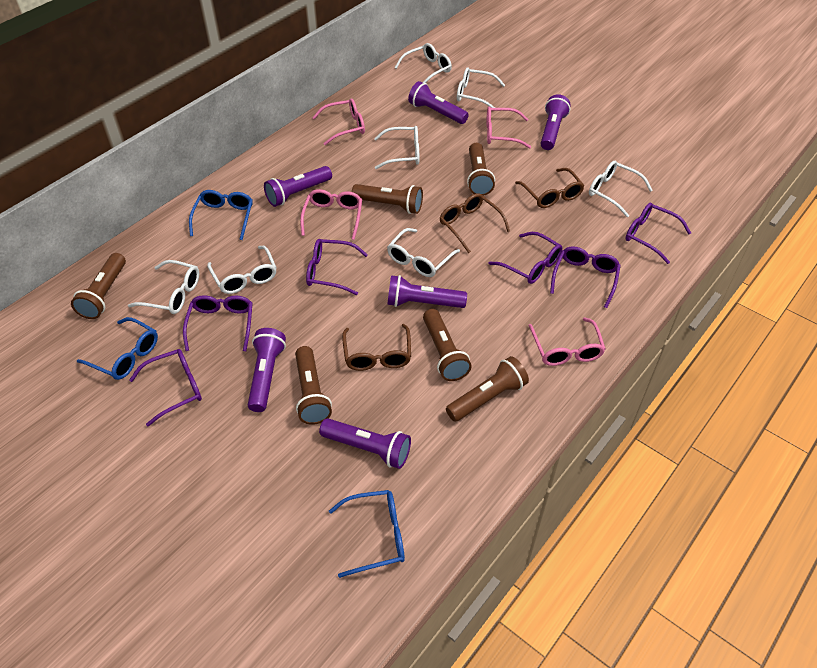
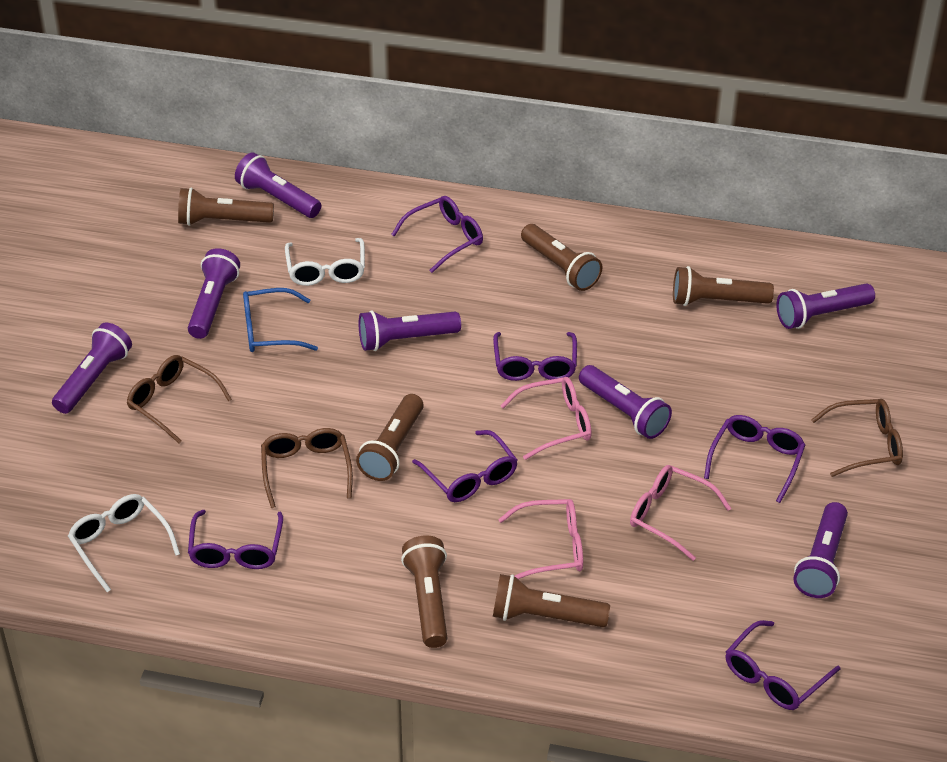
blue glasses: 3 -> 1
pink glasses: 4 -> 3
purple flashlight: 6 -> 7
white glasses: 7 -> 2

